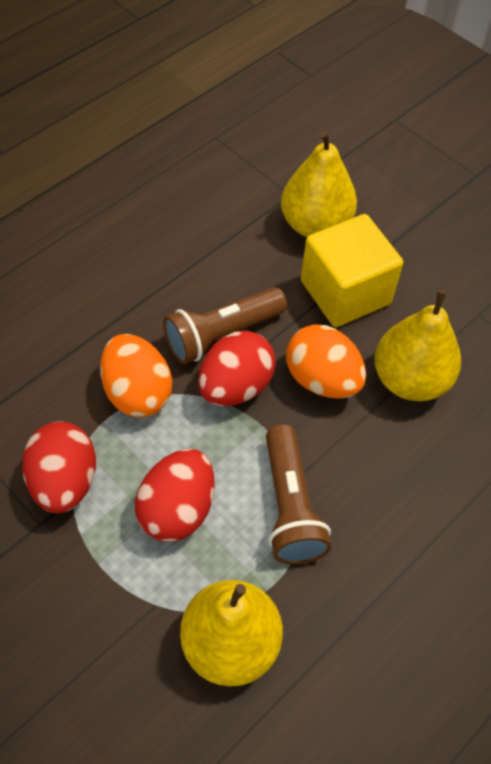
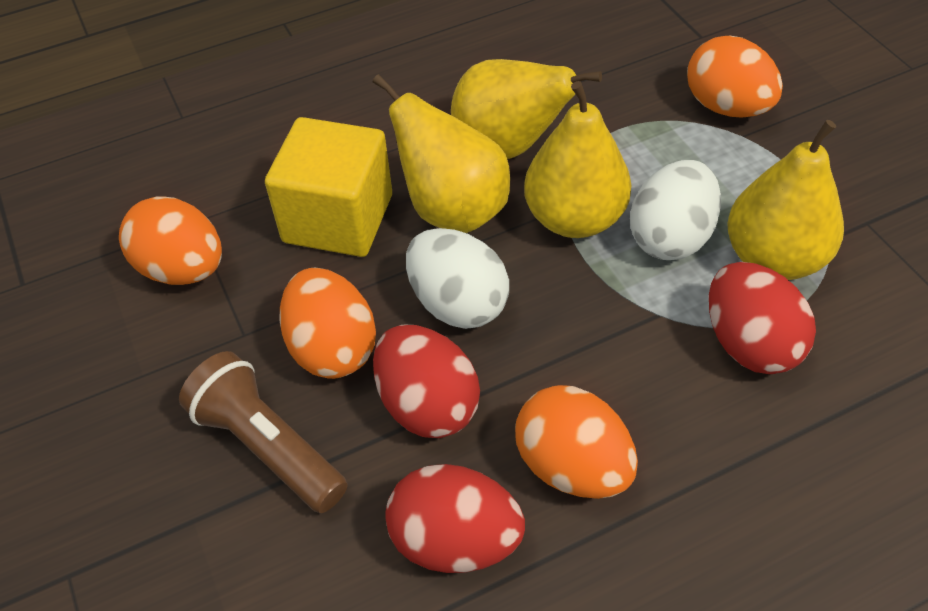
brown flashlight: 2 -> 1
orange egg: 2 -> 4
white egg: 0 -> 2
yellow pear: 3 -> 4

